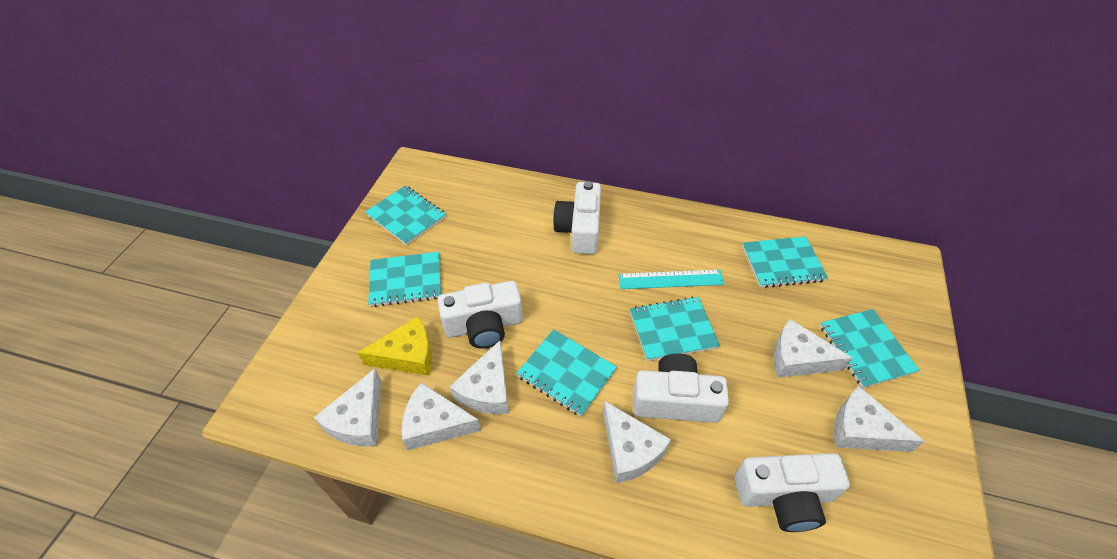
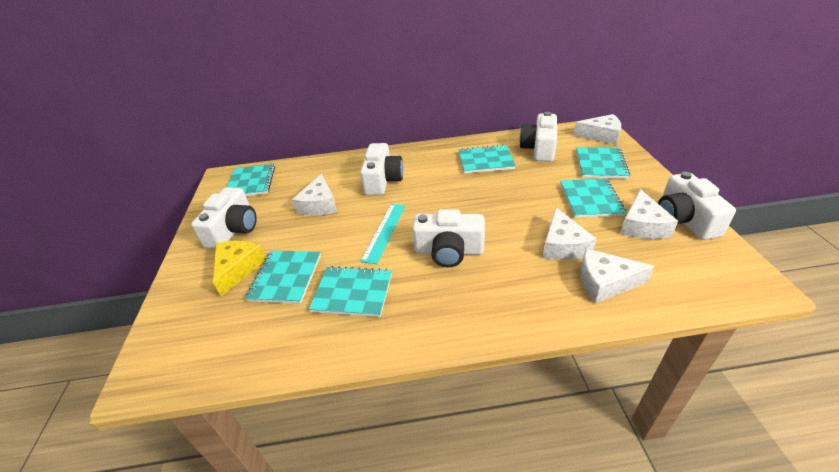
white camera: 4 -> 5
white cheese: 6 -> 5

